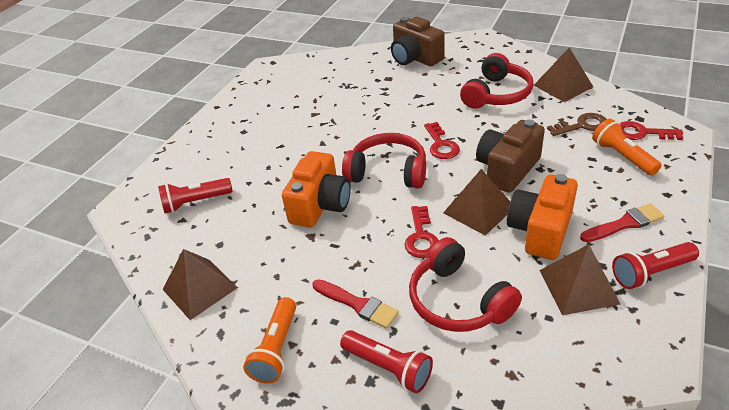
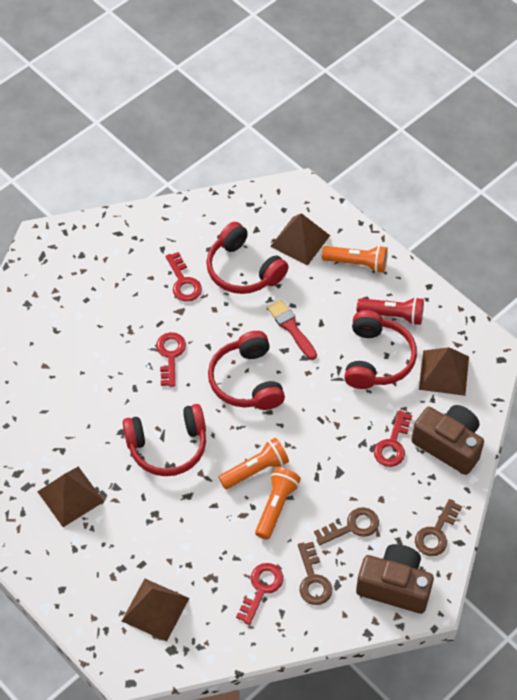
brown key: 1 -> 3
orange camera: 2 -> 0
orange flashlight: 2 -> 3
red brush: 2 -> 1
red flashlight: 3 -> 1
red headphones: 3 -> 4
red key: 3 -> 4

